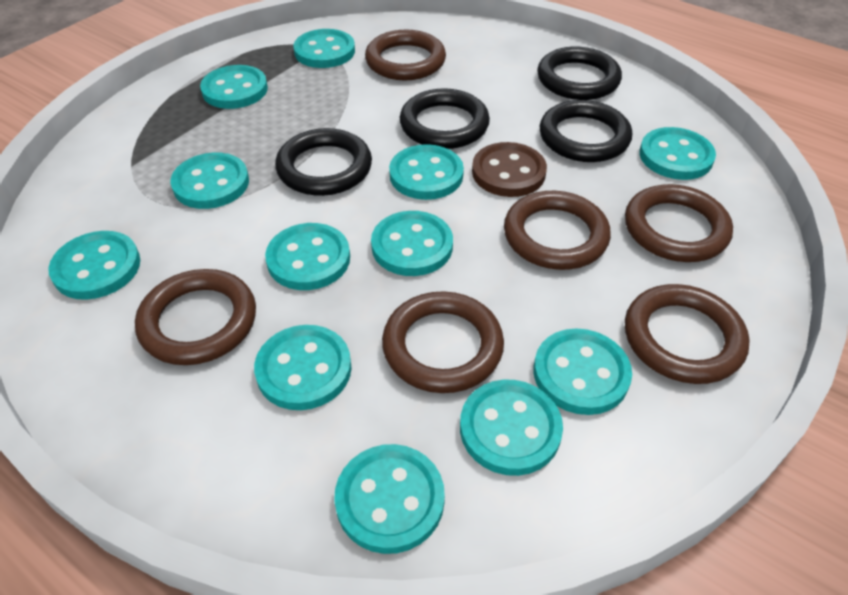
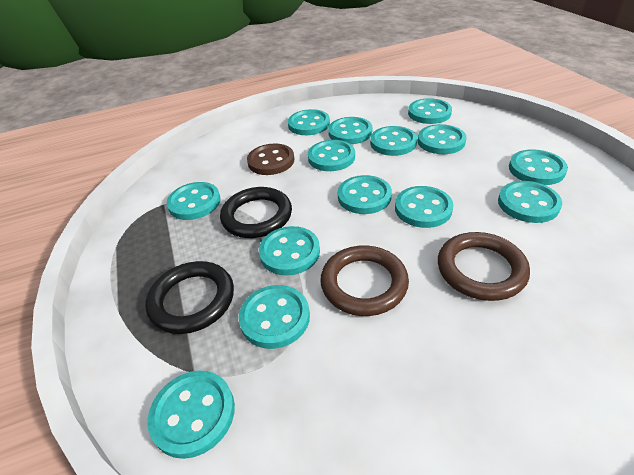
black ring: 4 -> 2
brown ring: 6 -> 2
turquoise button: 12 -> 14

